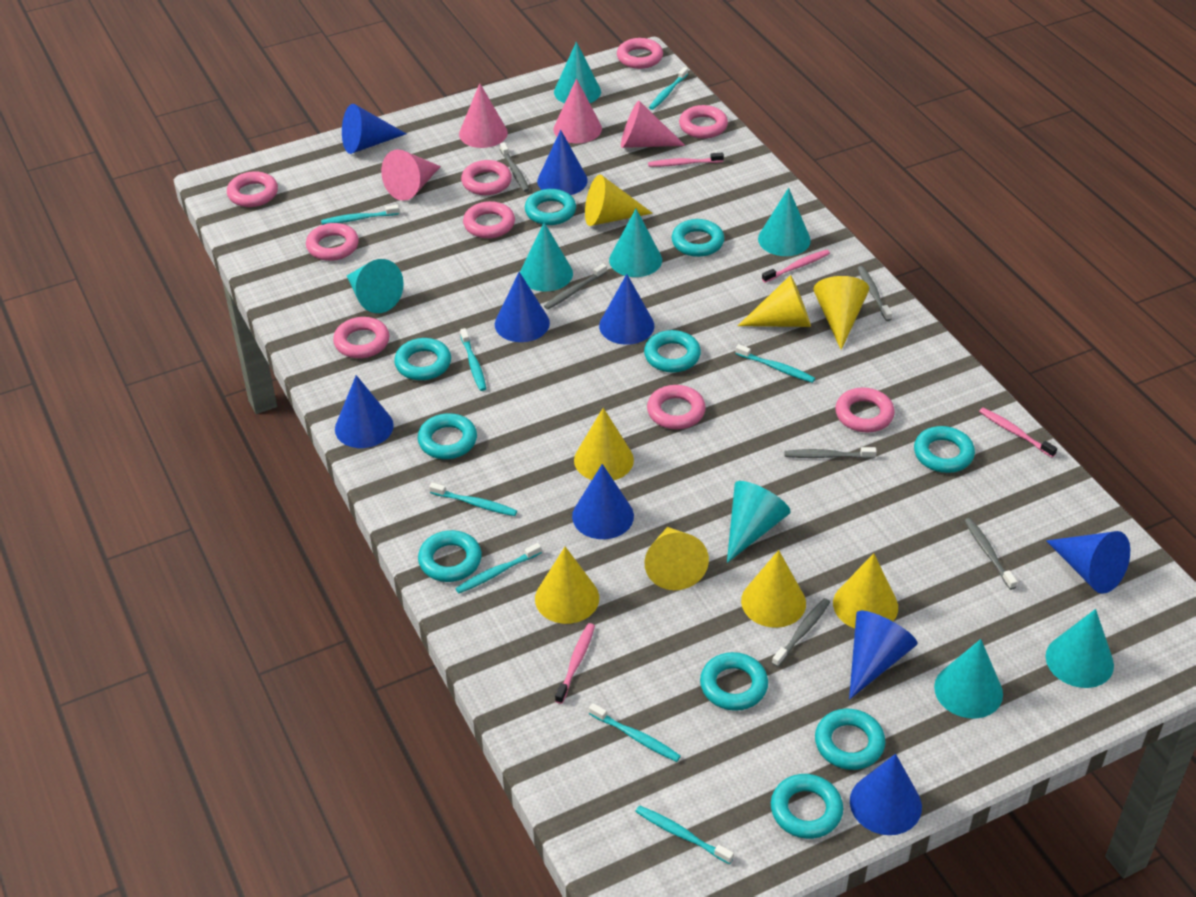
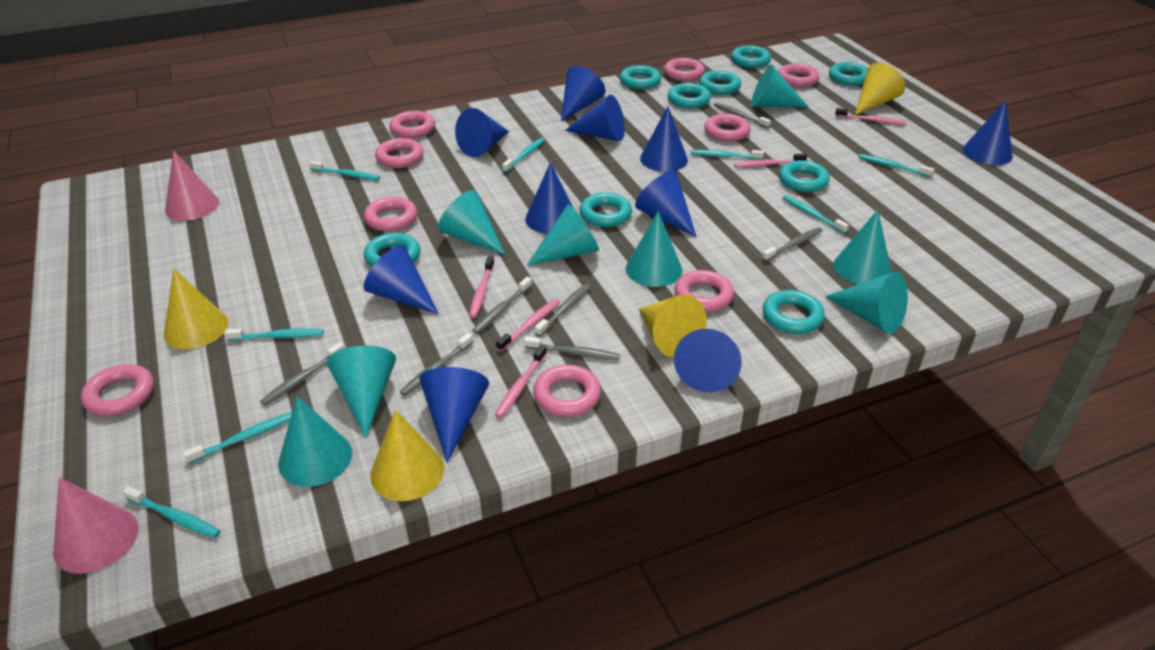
blue cone: 9 -> 10
grey toothbrush: 6 -> 7
pink cone: 4 -> 2
pink toothbrush: 4 -> 5
turquoise ring: 10 -> 9
yellow cone: 8 -> 4

